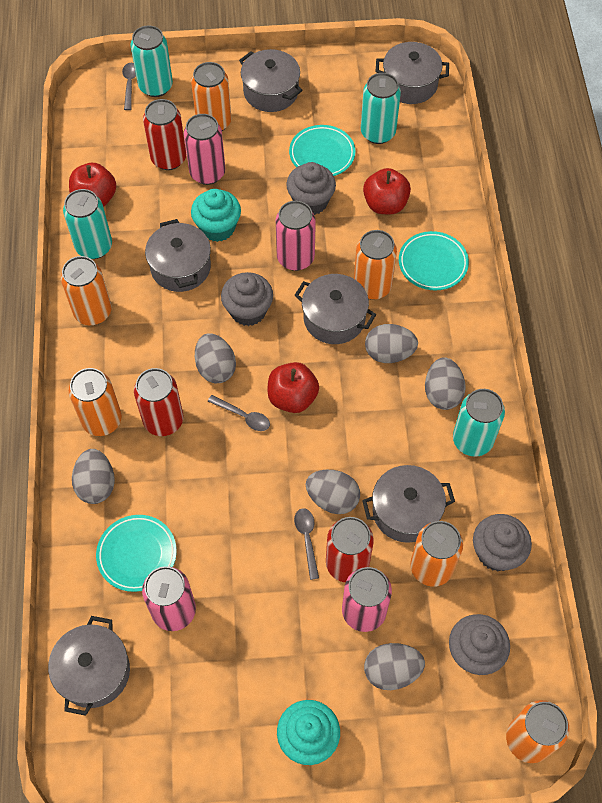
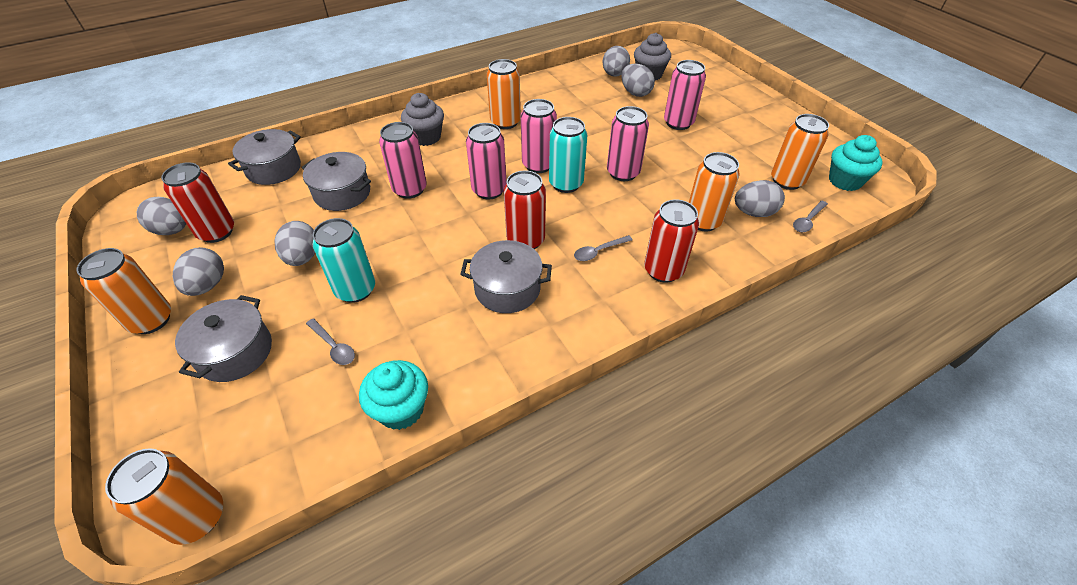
grey cupcake: 4 -> 2
grey pot: 6 -> 4
orange can: 6 -> 5
pink can: 4 -> 5
red apple: 3 -> 0
turquoise can: 4 -> 2
turquoise plate: 3 -> 0

